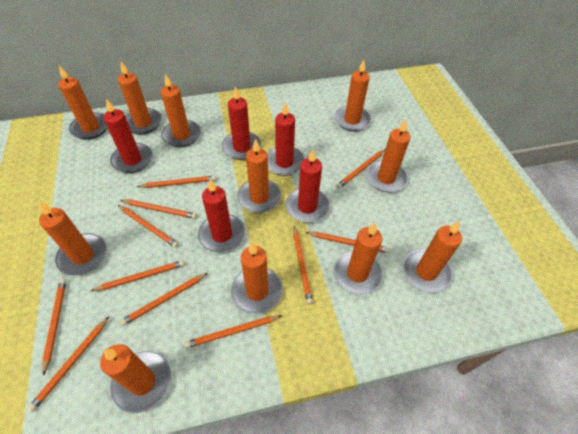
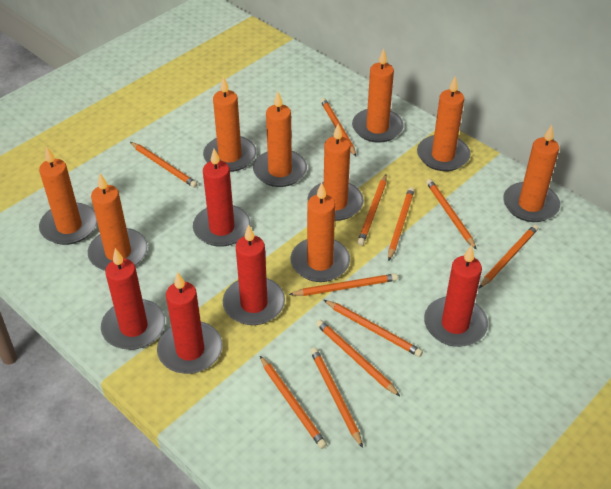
orange candle: 11 -> 9

